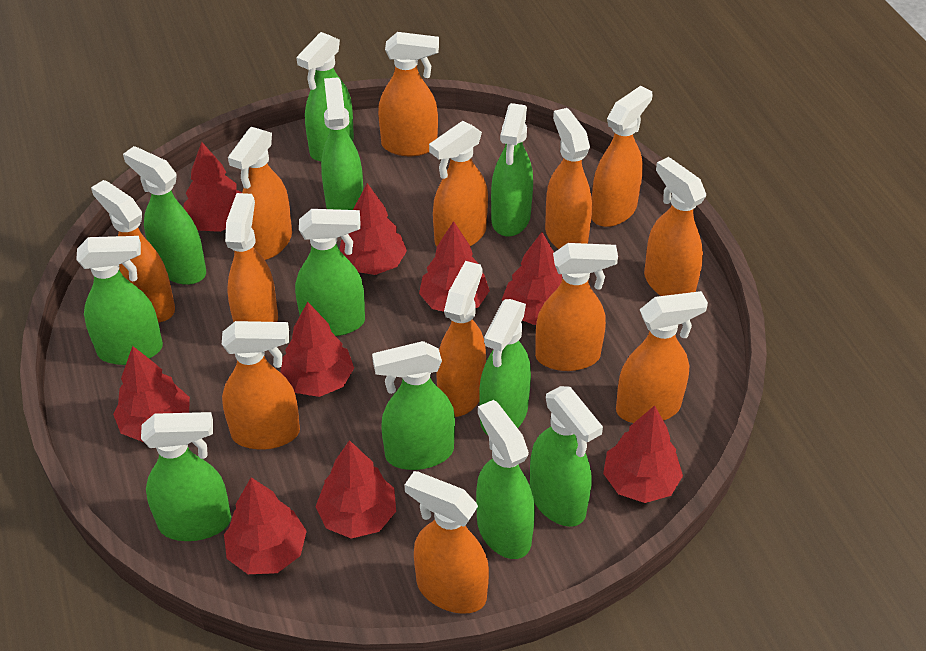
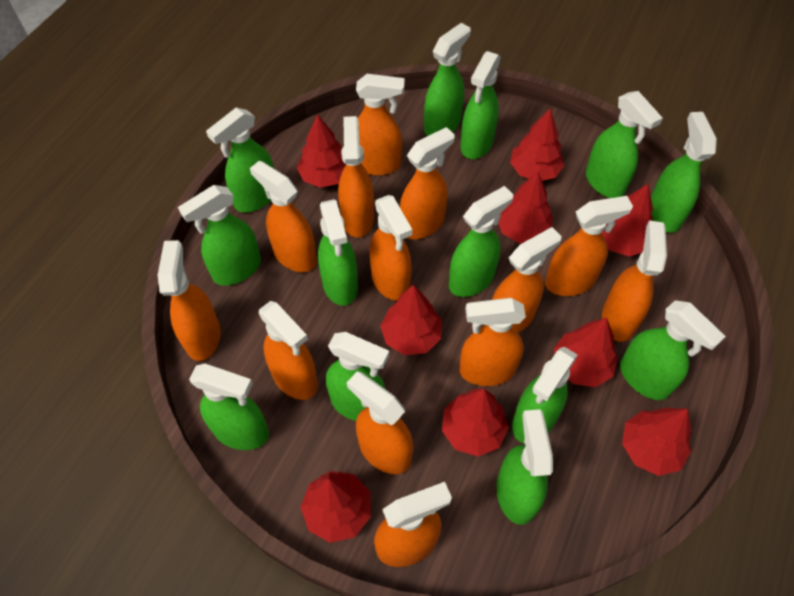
green spray bottle: 11 -> 13

